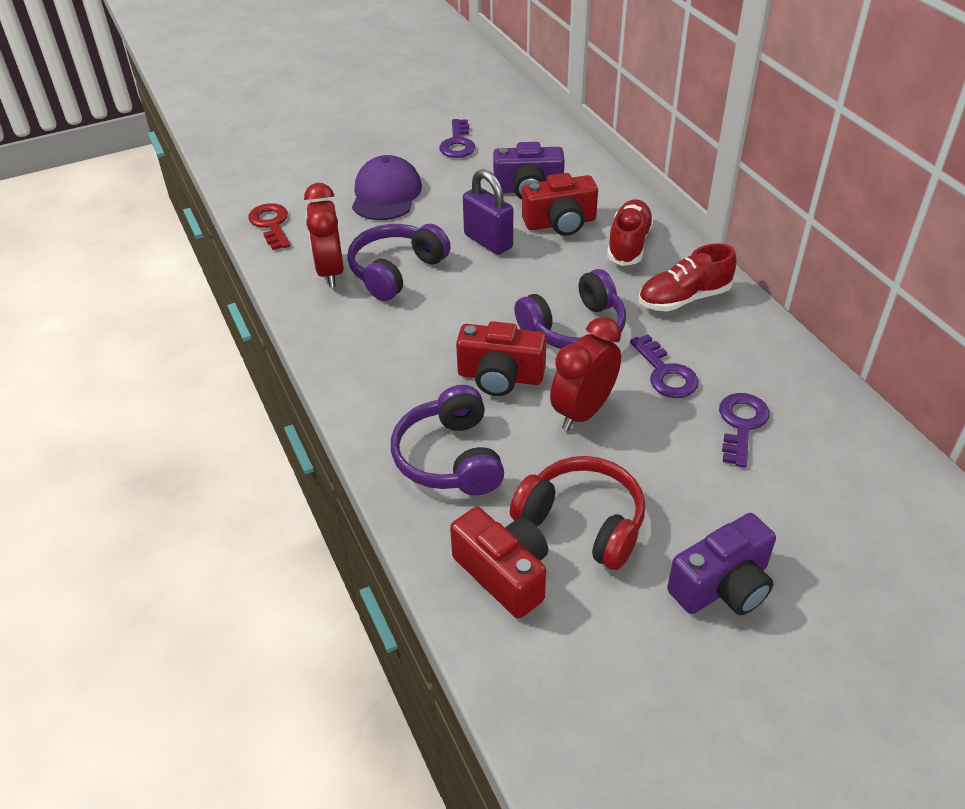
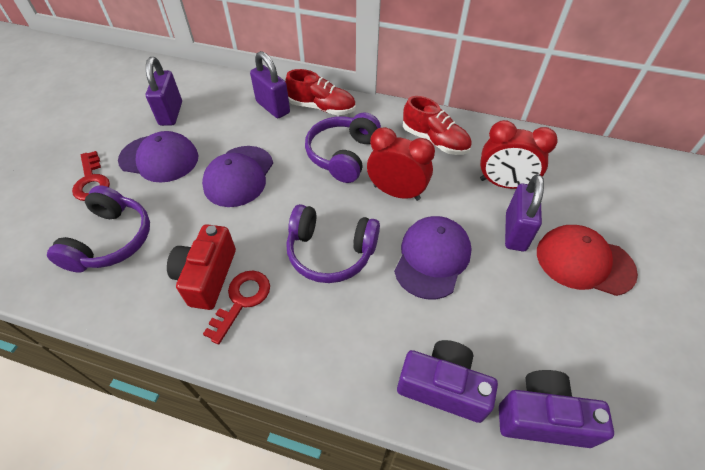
purple cap: 1 -> 3
purple key: 3 -> 0
purple padlock: 1 -> 3
red camera: 3 -> 1
red cap: 0 -> 1
red headphones: 1 -> 0
red key: 1 -> 2

